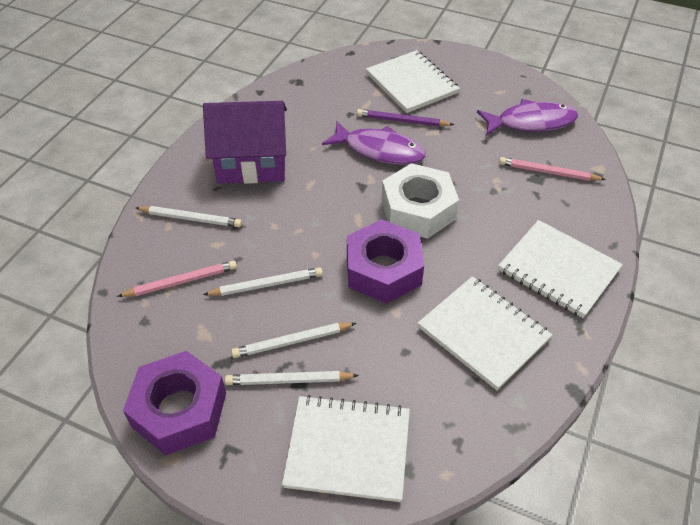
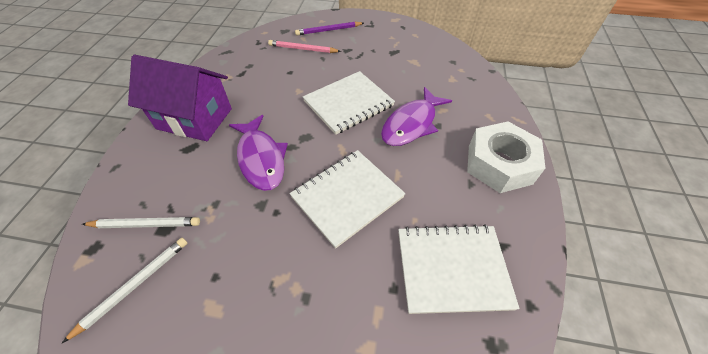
pink pencil: 2 -> 1
purple nut: 2 -> 0
white notebook: 4 -> 3
white pencil: 4 -> 2

